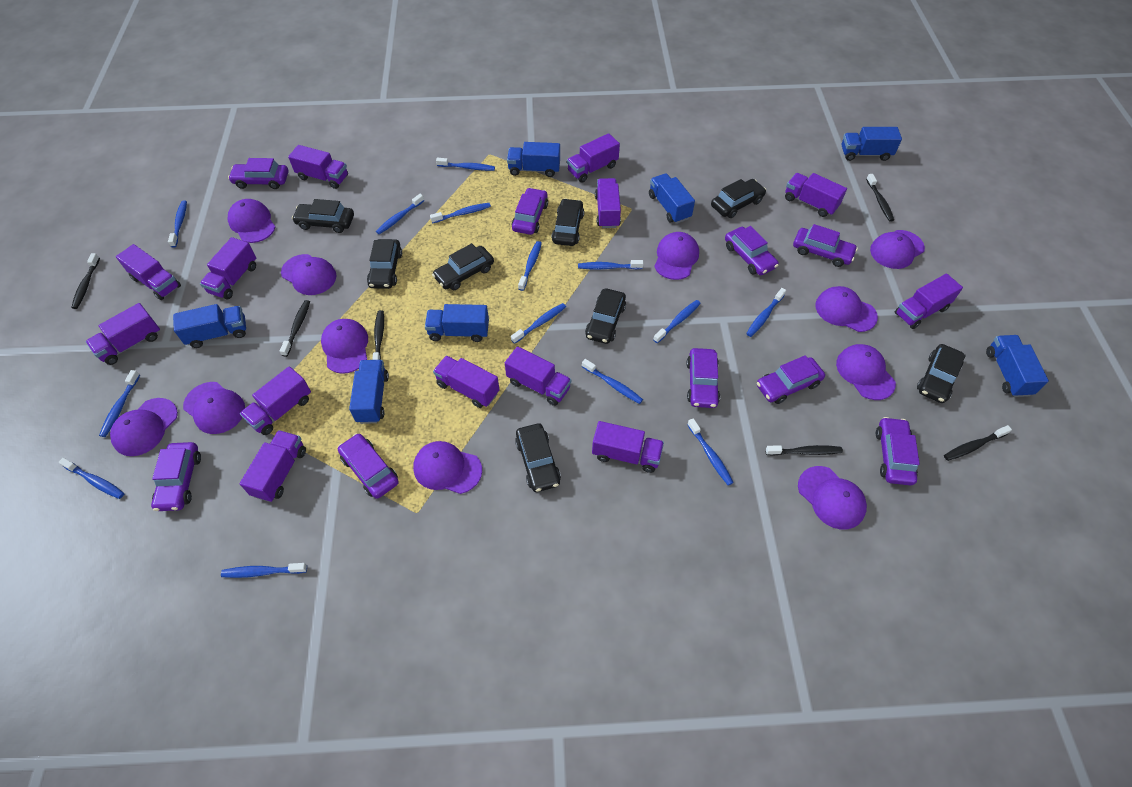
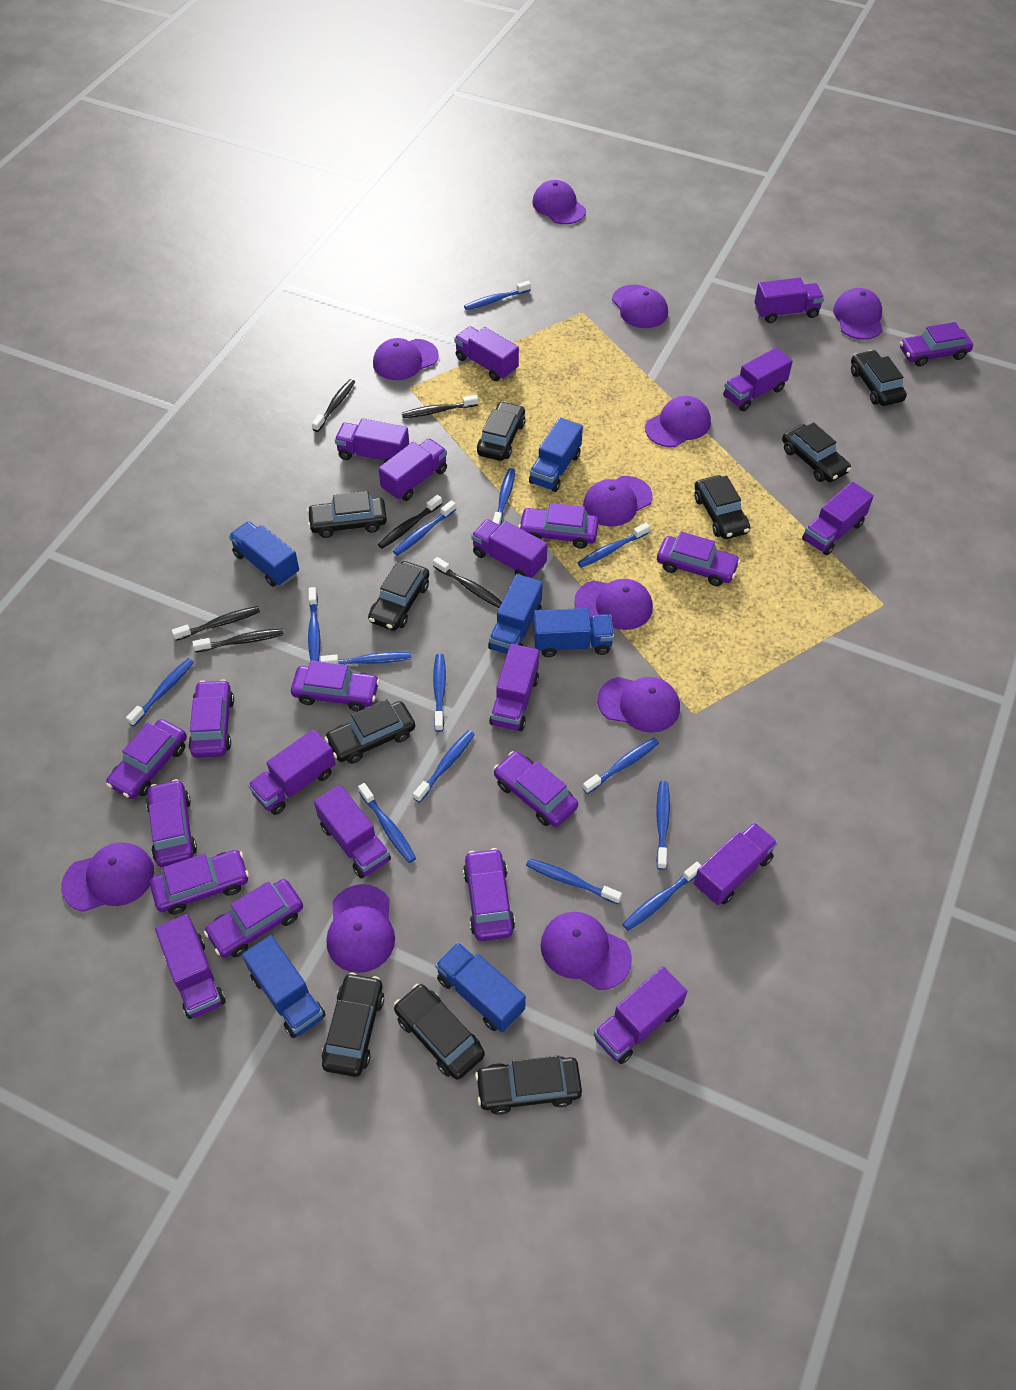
black car: 8 -> 10
blue truck: 7 -> 6
purple car: 9 -> 11

